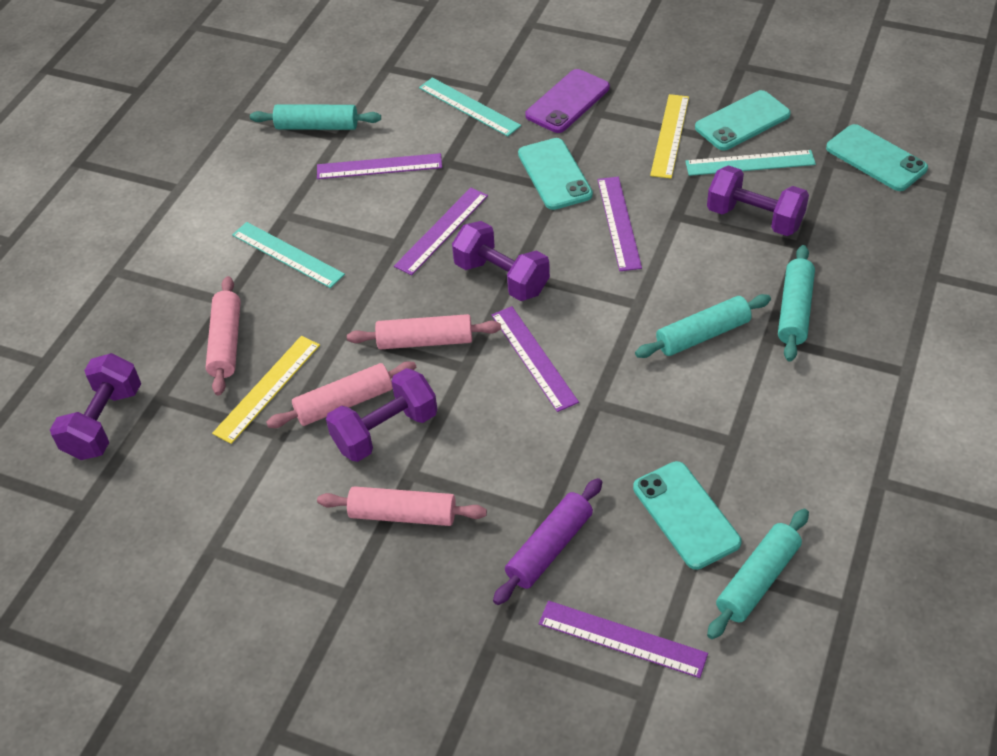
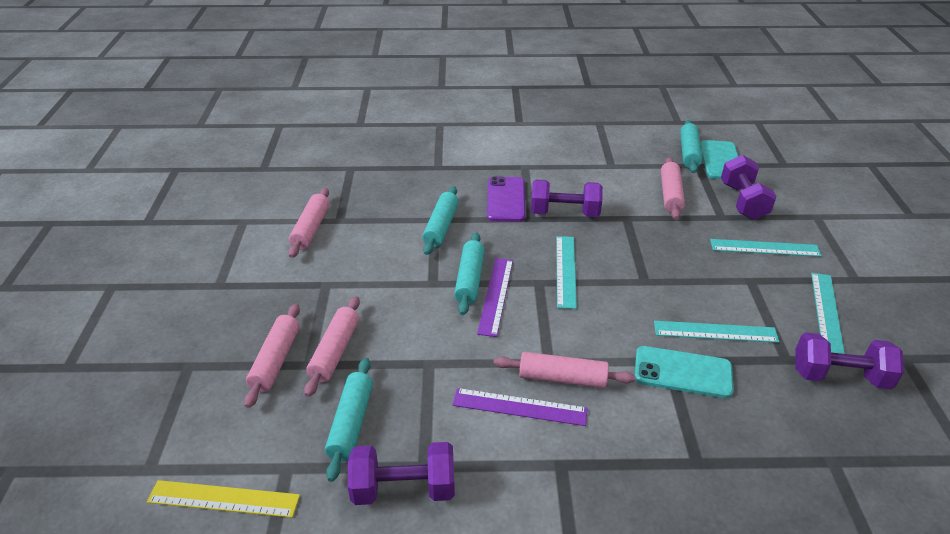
pink rolling pin: 4 -> 5
purple rolling pin: 1 -> 0
purple ruler: 5 -> 2
turquoise phone: 4 -> 2
turquoise ruler: 3 -> 4
yellow ruler: 2 -> 1

